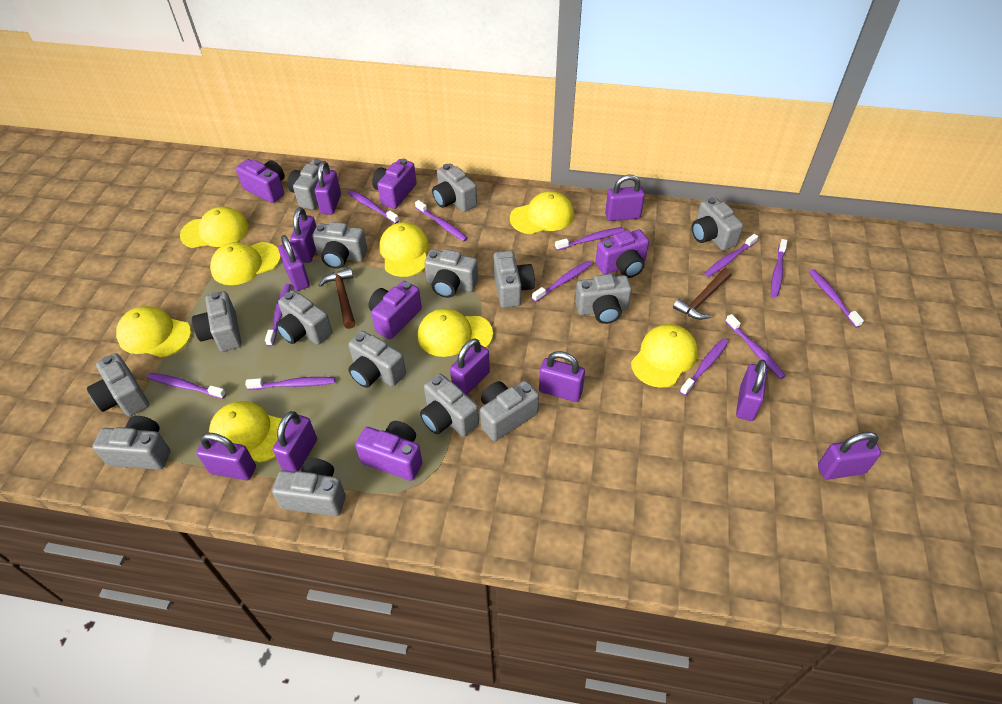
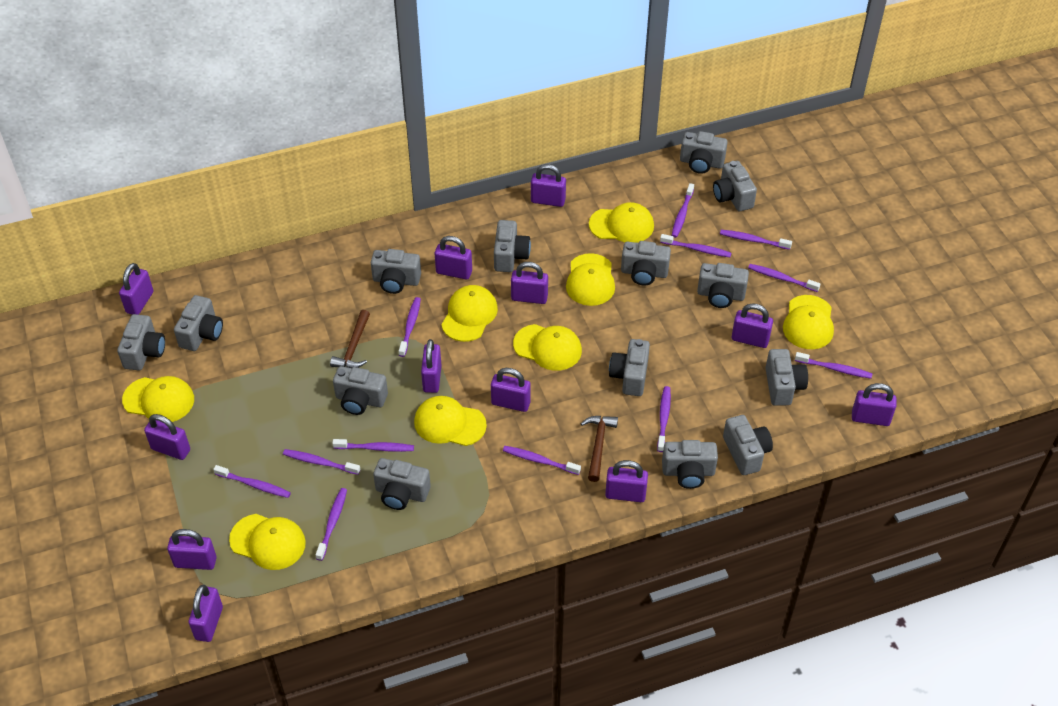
grey camera: 15 -> 14
purple camera: 5 -> 0
purple padlock: 10 -> 12

